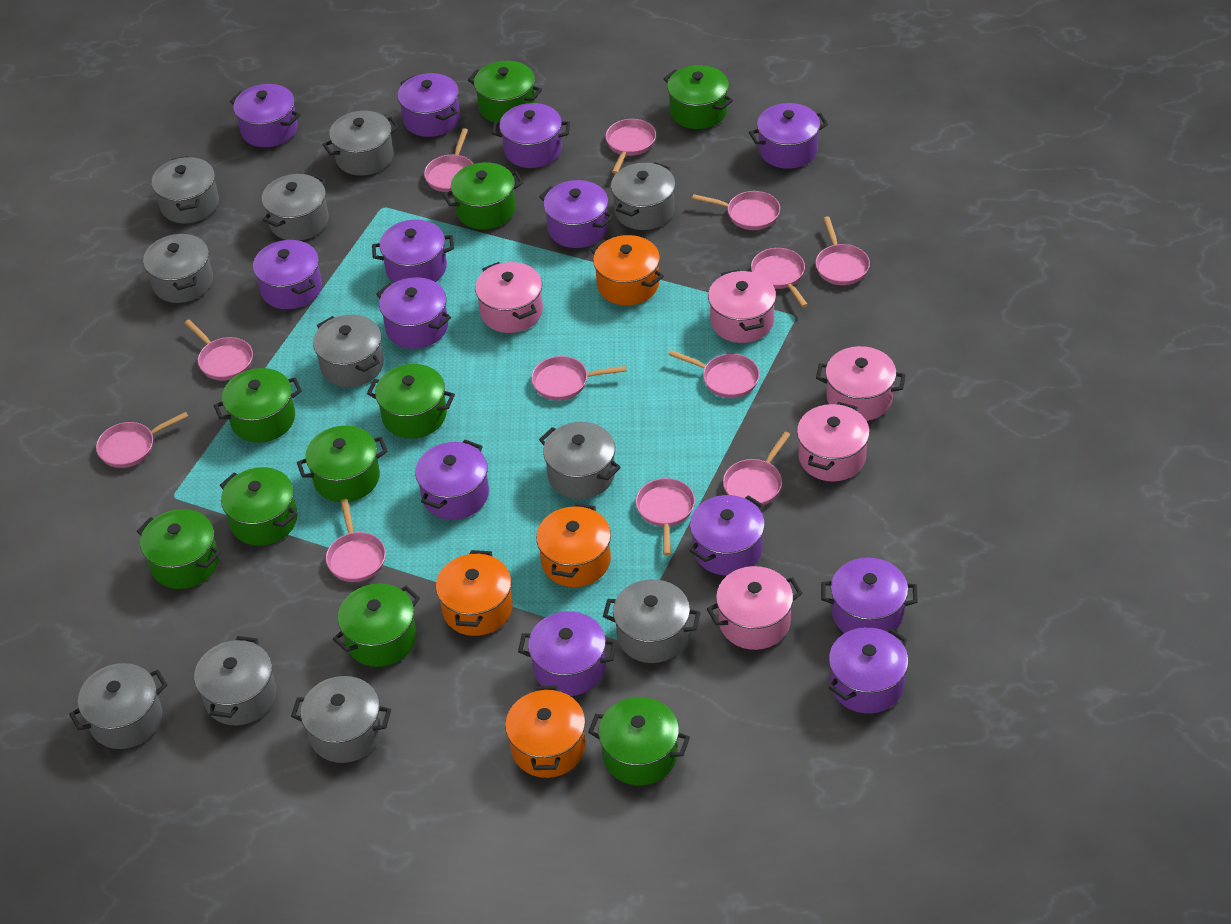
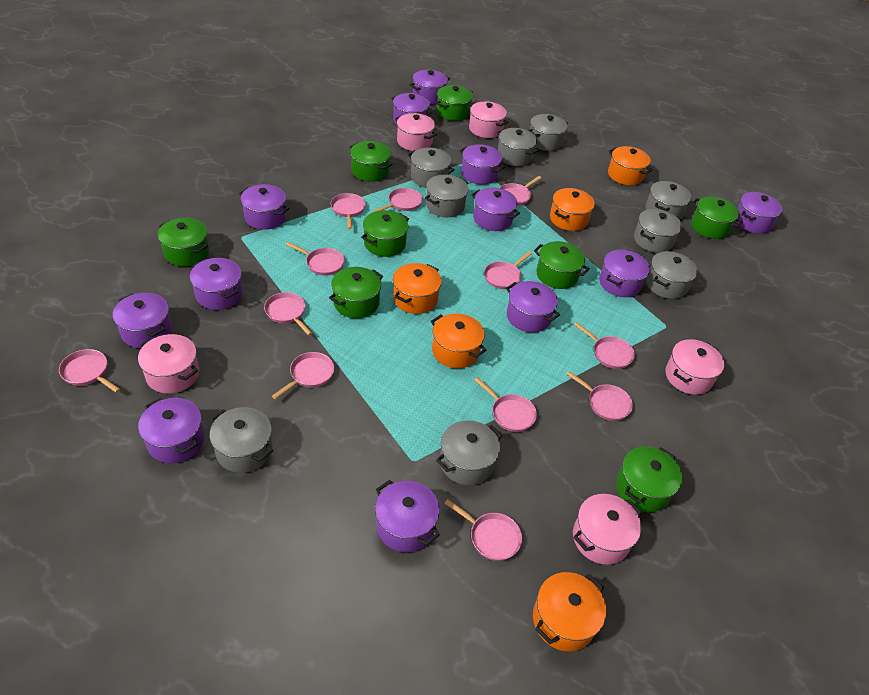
green pot: 10 -> 8
grey pot: 11 -> 9
orange pot: 4 -> 5
purple pot: 13 -> 12

